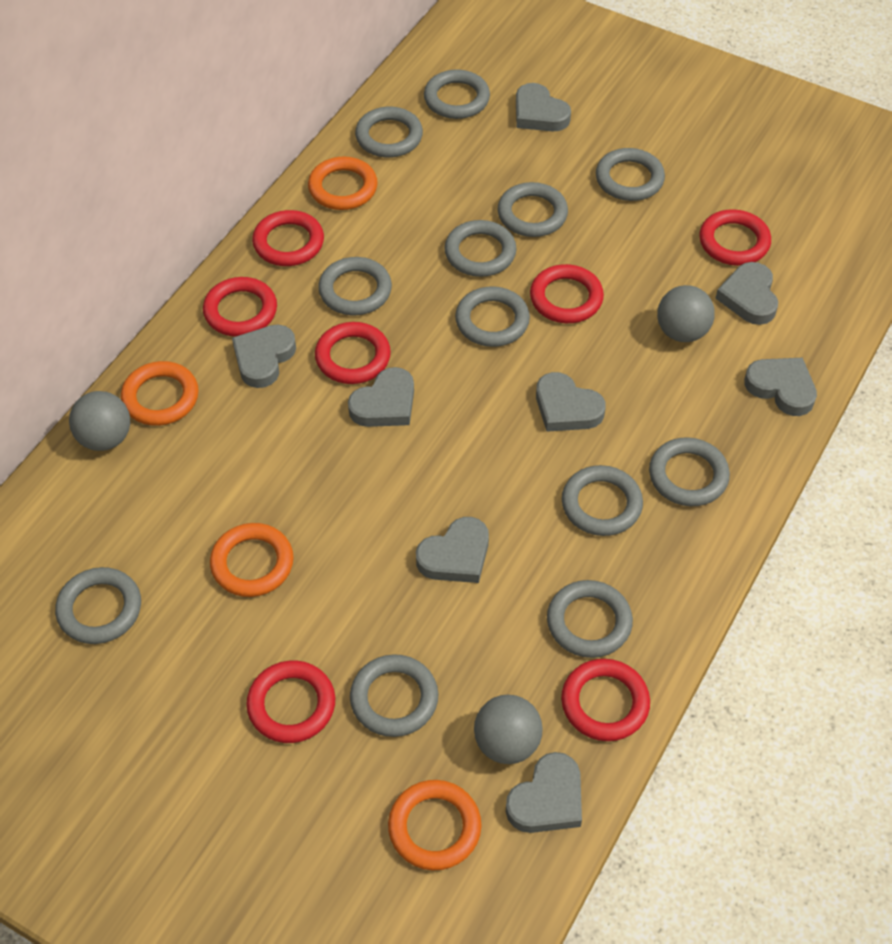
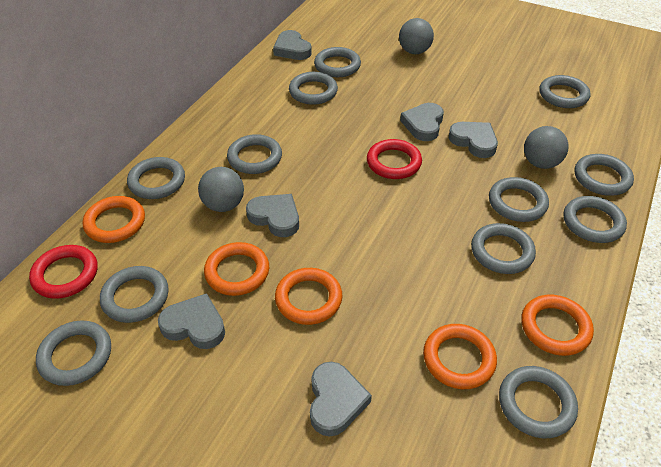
grey heart: 8 -> 6
orange ring: 4 -> 5
red ring: 7 -> 2

